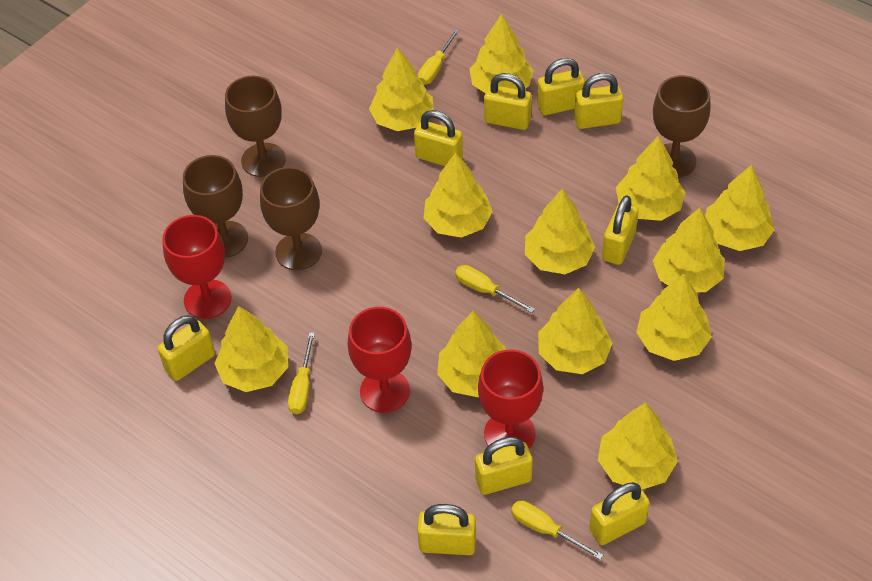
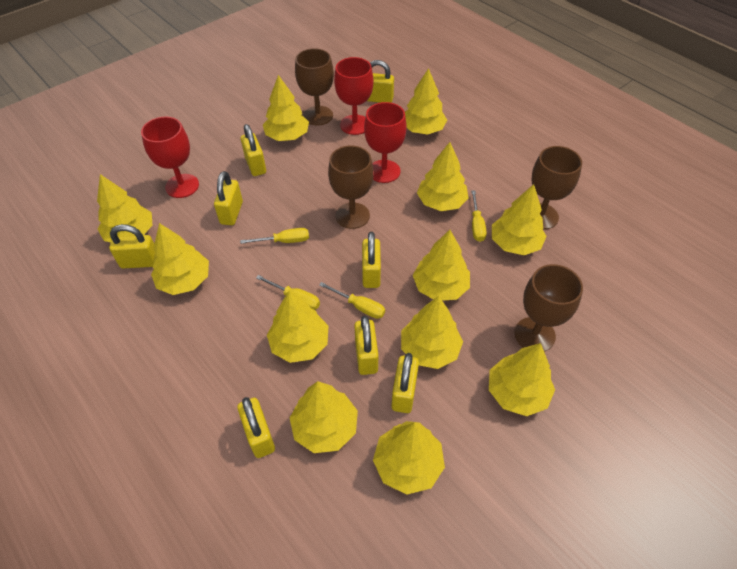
yellow padlock: 9 -> 8

